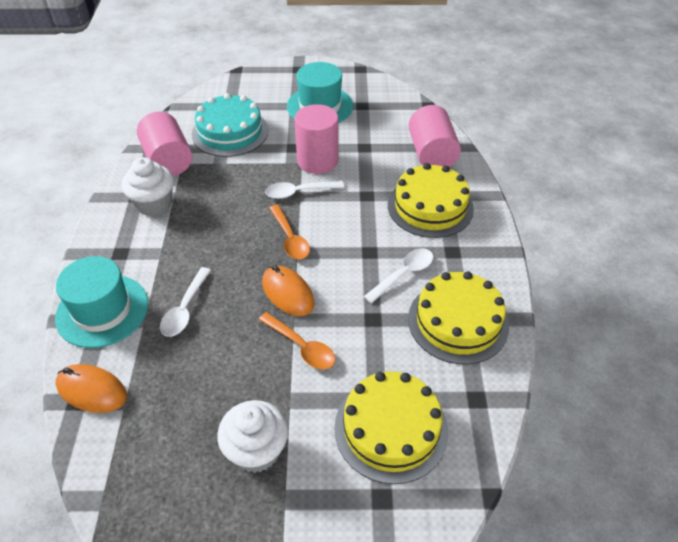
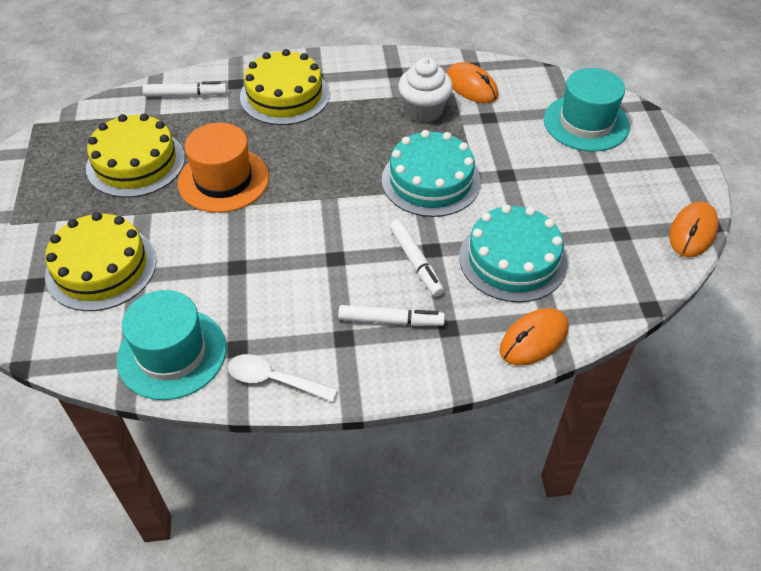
orange hat: 0 -> 1
orange mouse: 2 -> 3
orange spoon: 2 -> 0
pink cylinder: 3 -> 0
turquoise cake: 1 -> 2
white cupcake: 2 -> 1
white marker: 0 -> 3
white spoon: 3 -> 1

